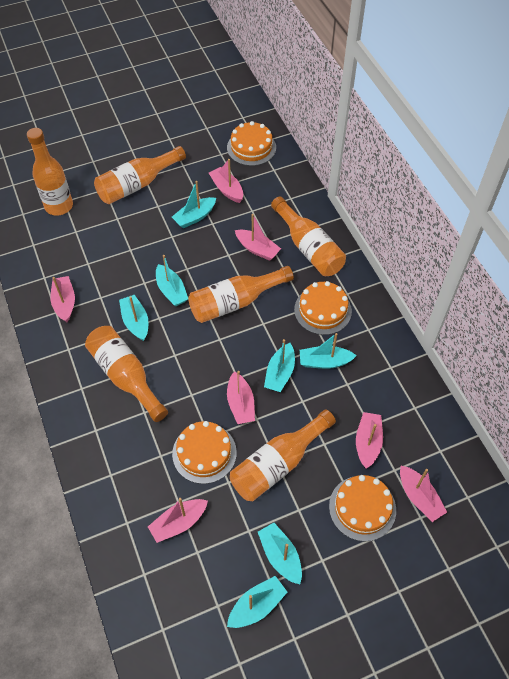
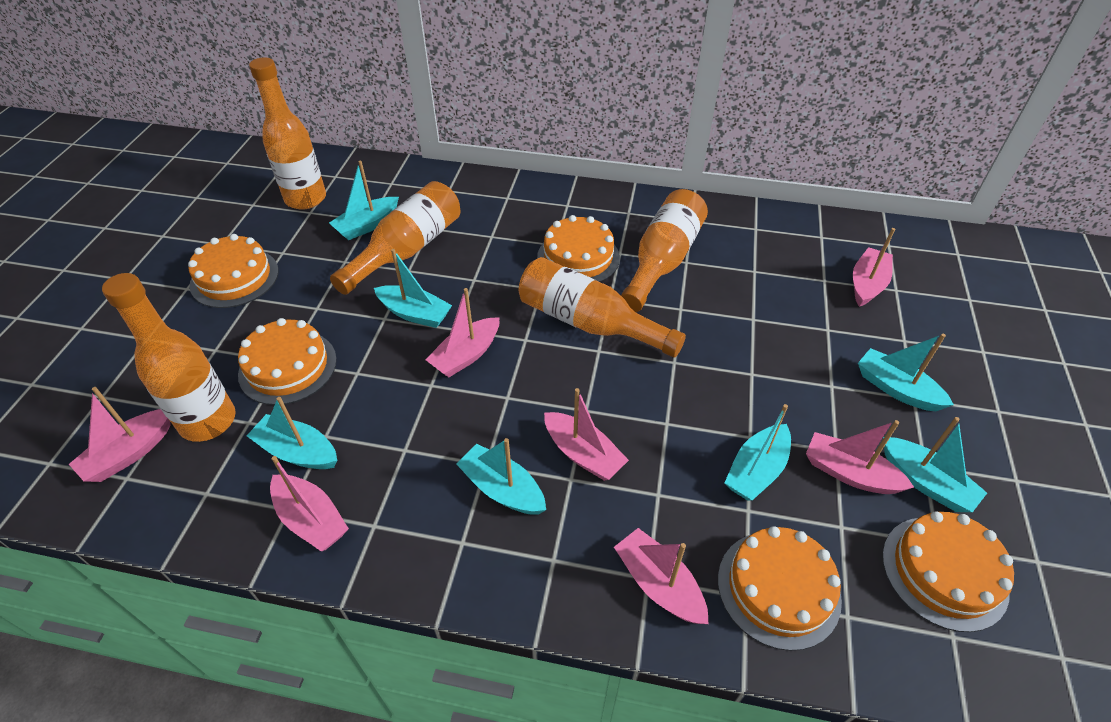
orange bottle: 6 -> 5
orange cake: 4 -> 5

